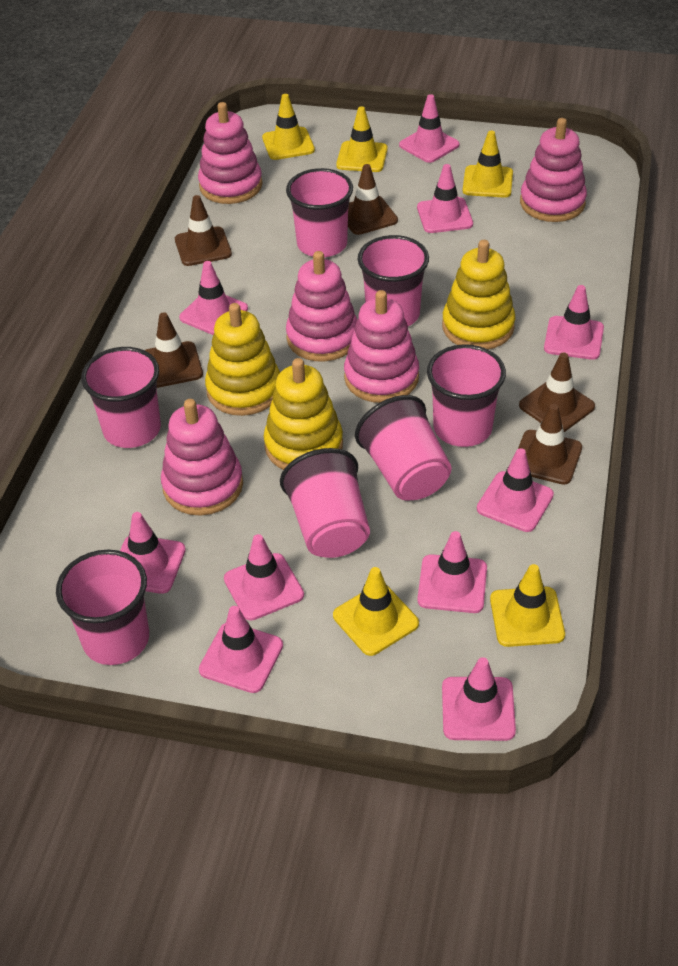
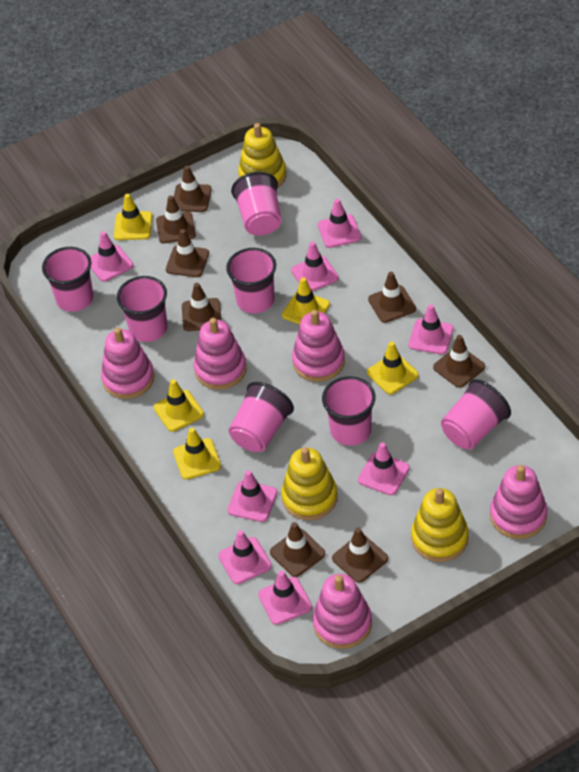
brown traffic cone: 5 -> 8
pink traffic cone: 10 -> 8

